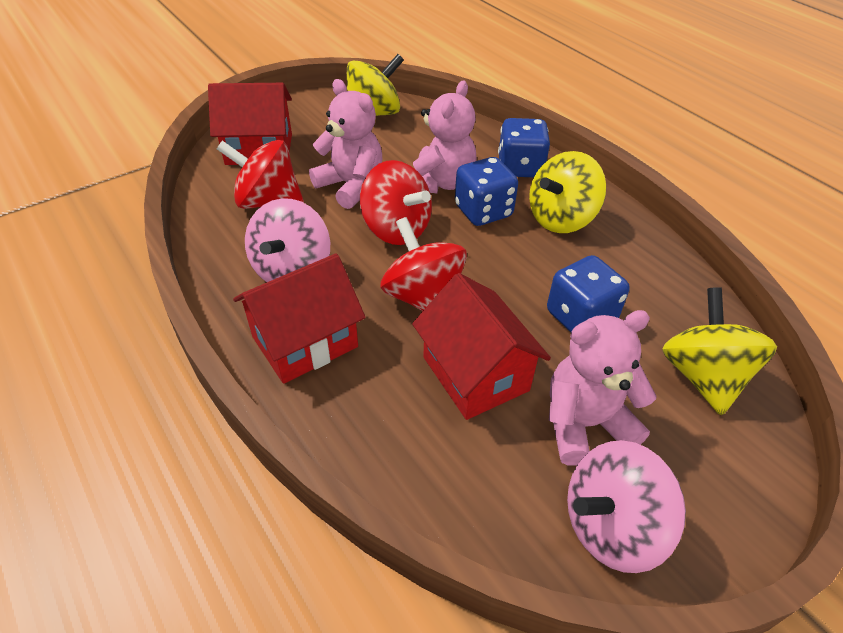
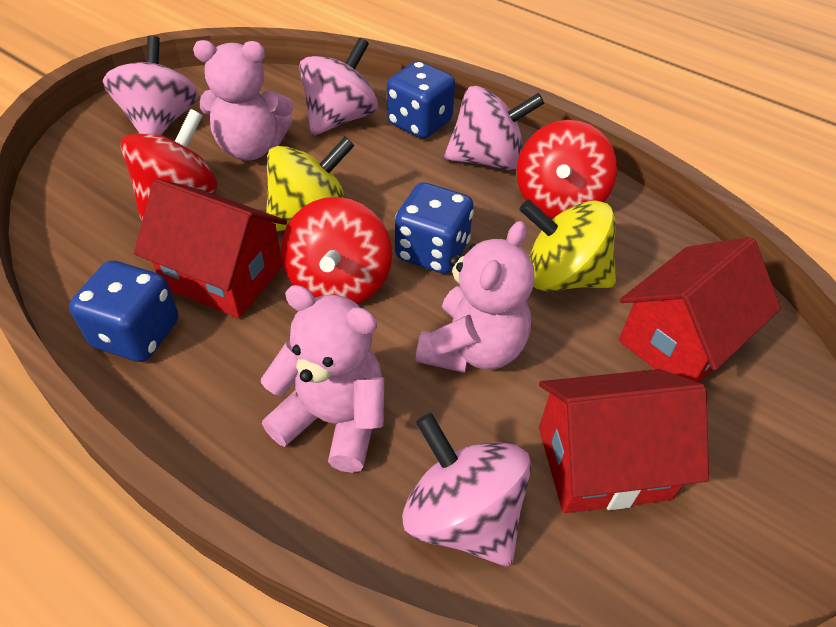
pink spinning top: 2 -> 4
yellow spinning top: 3 -> 2

